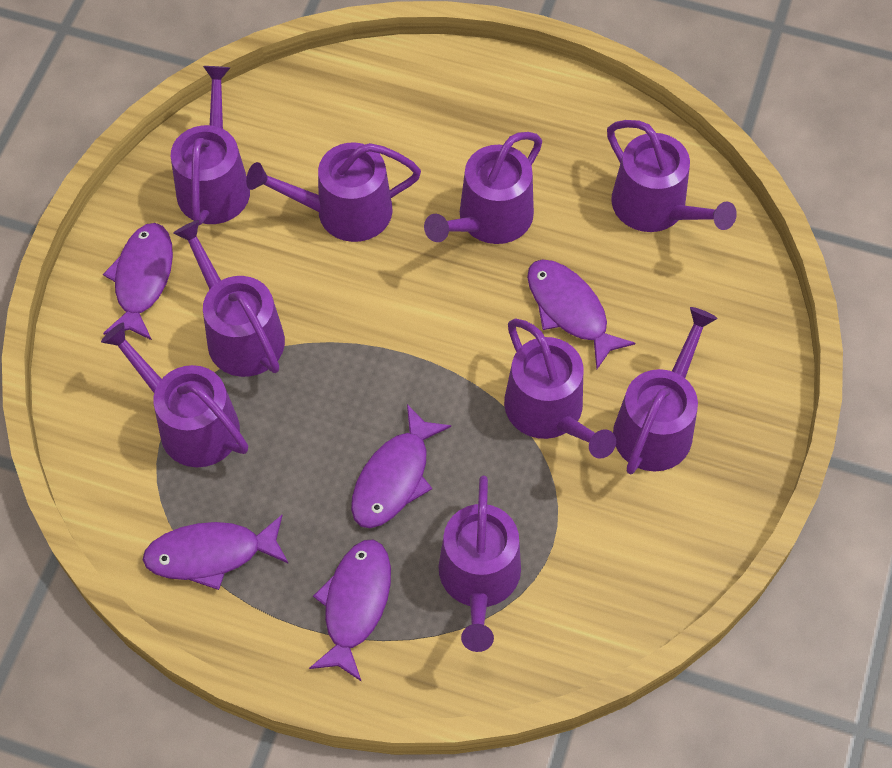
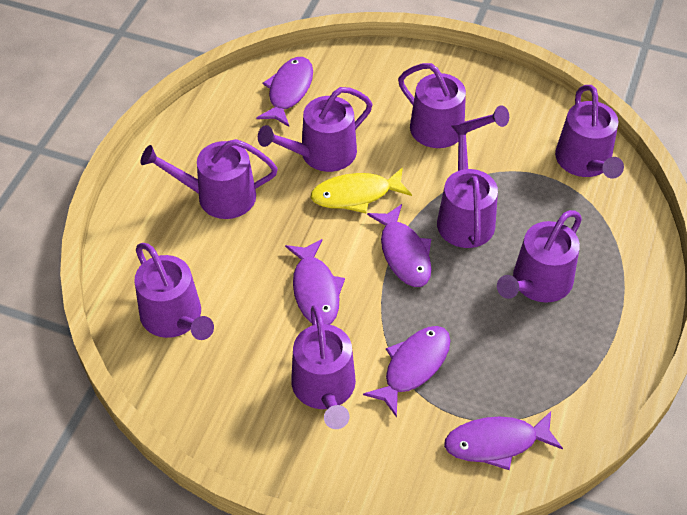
purple watering can: 9 -> 8
yellow fish: 0 -> 1

